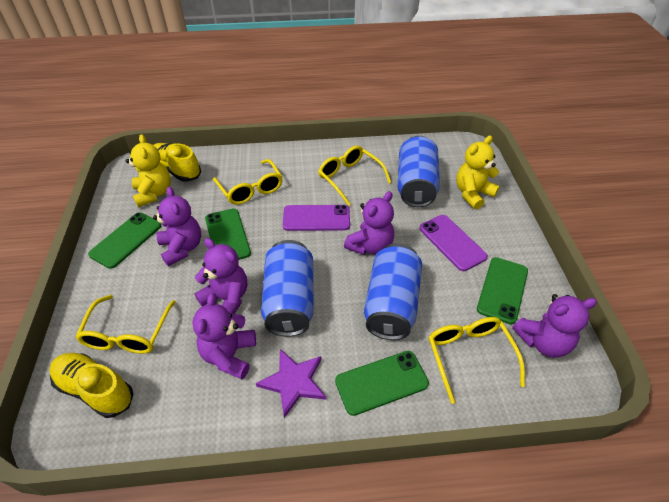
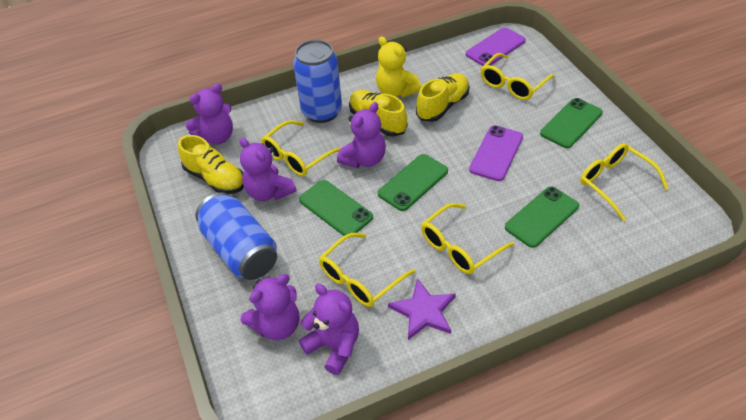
blue can: 3 -> 2
yellow glasses: 4 -> 5
yellow shoe: 2 -> 3
yellow teddy bear: 2 -> 1

